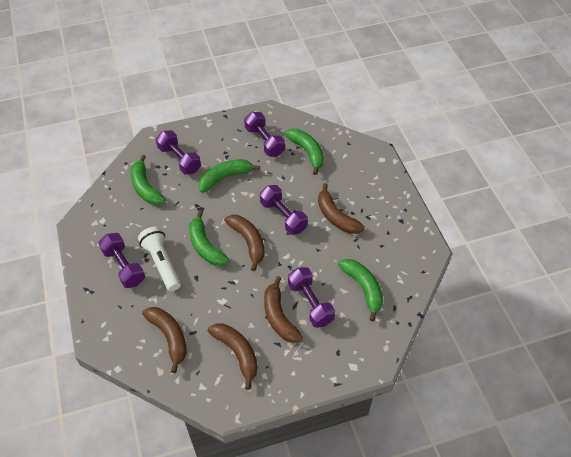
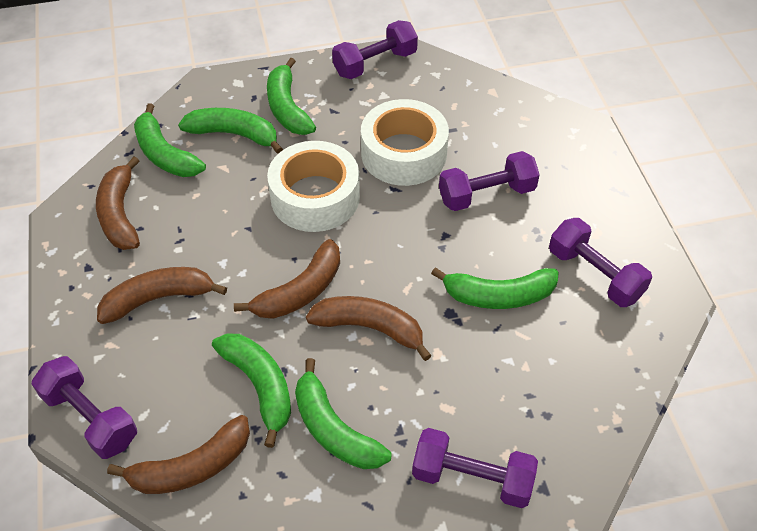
green banana: 5 -> 6
white flashlight: 1 -> 0
white tape: 0 -> 2

